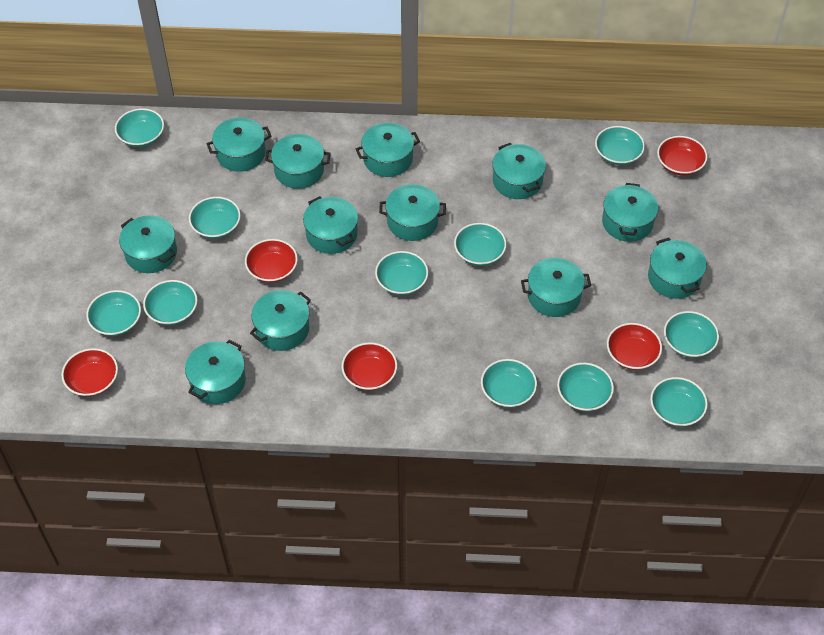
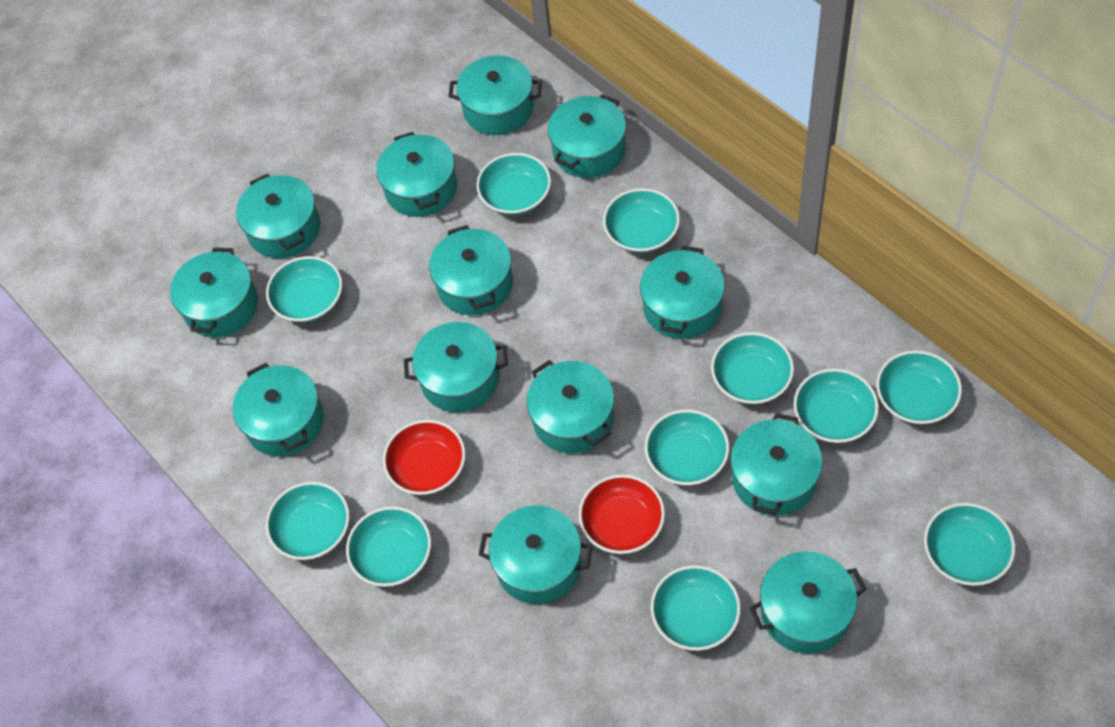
red bowl: 5 -> 2
turquoise pot: 12 -> 13

